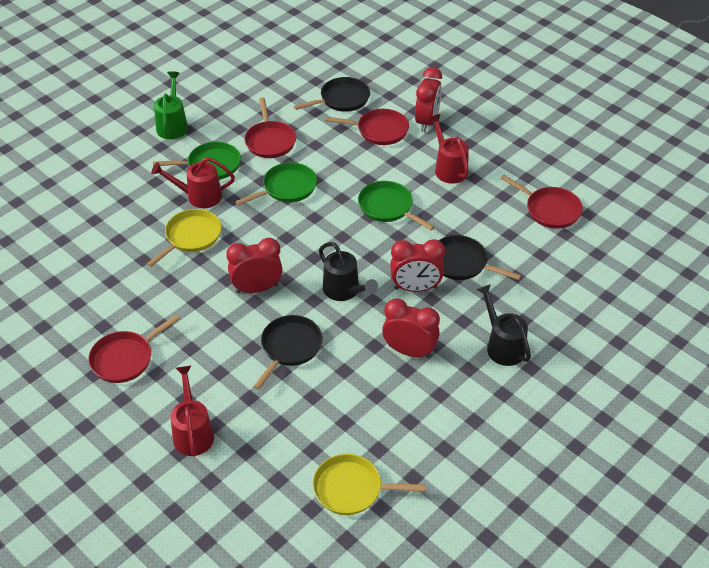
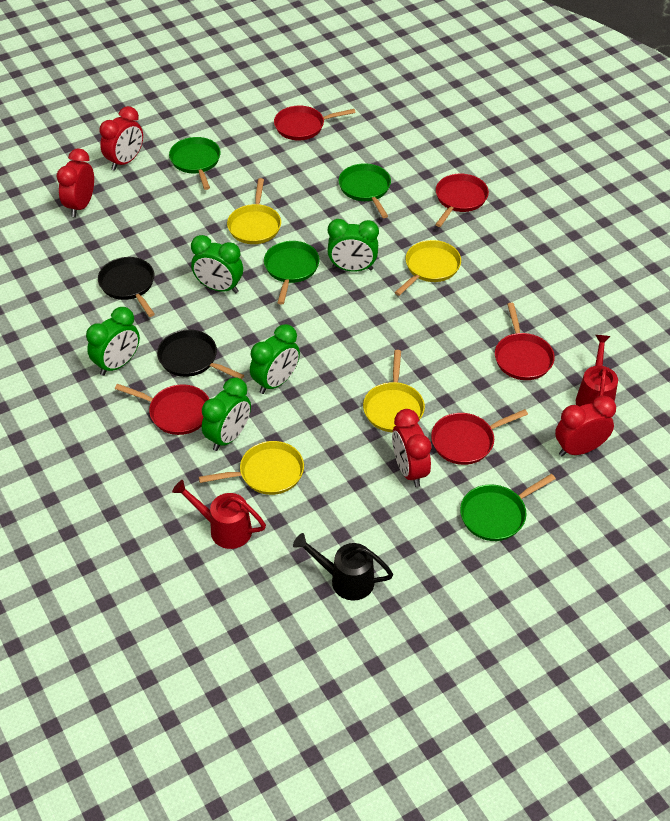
black pan: 3 -> 2
black watering can: 2 -> 1
green clock: 0 -> 5
green pan: 3 -> 4
green watering can: 1 -> 0
red pan: 4 -> 5
red watering can: 3 -> 2
yellow pan: 2 -> 4

